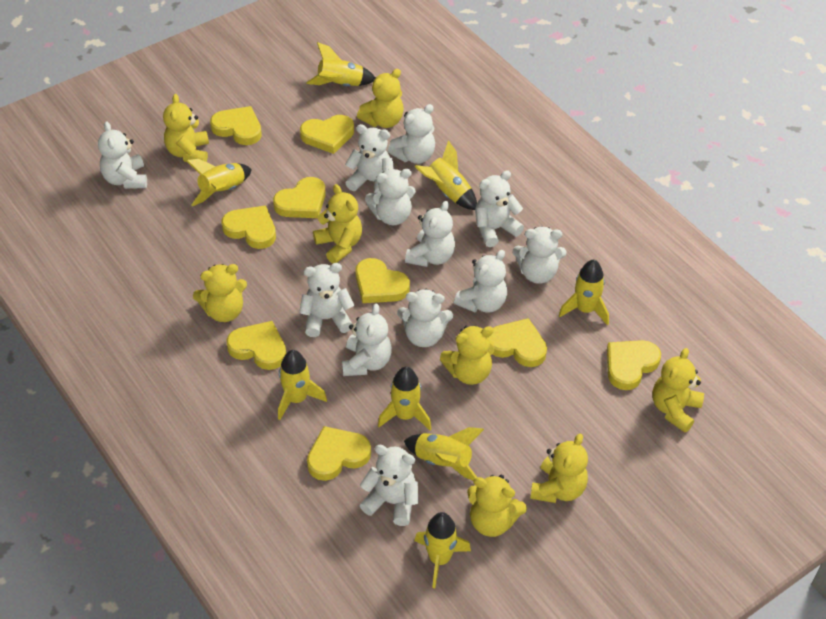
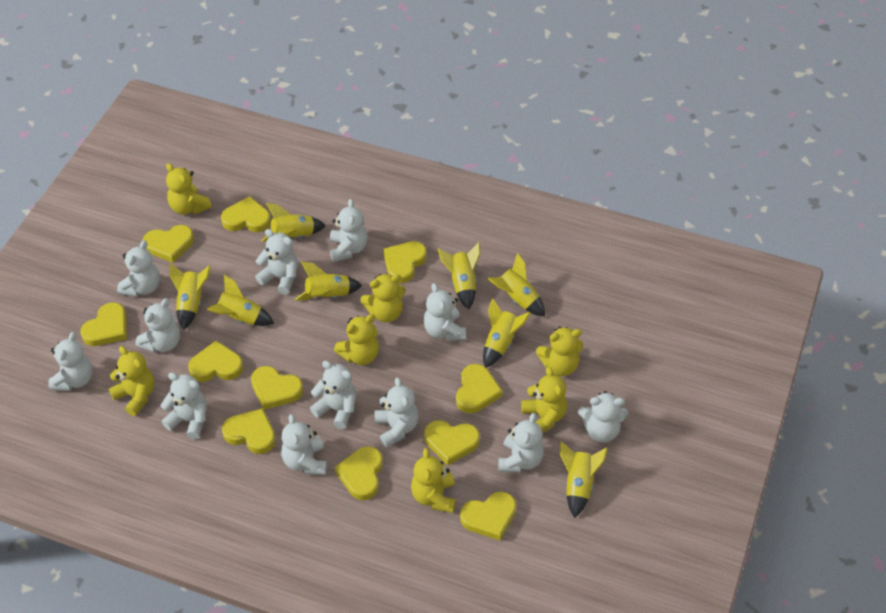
yellow heart: 9 -> 11
yellow teddy bear: 8 -> 7

